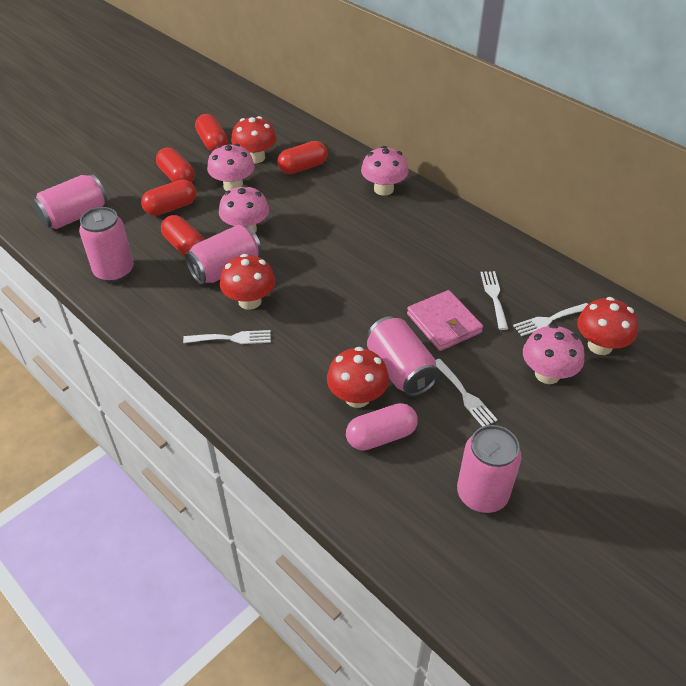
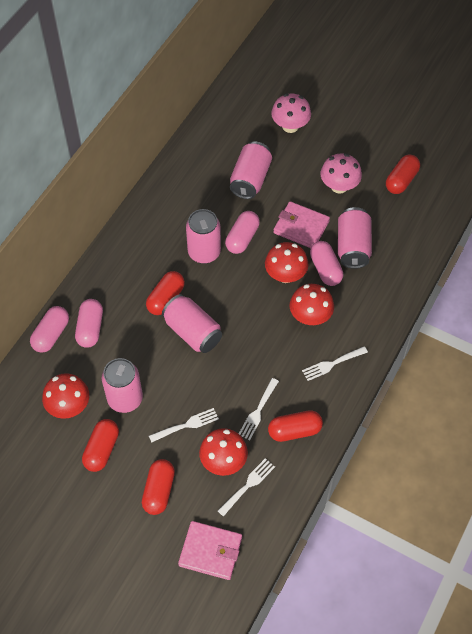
pink capsule: 1 -> 4
pink mushroom: 4 -> 2
pink wallet: 1 -> 2

